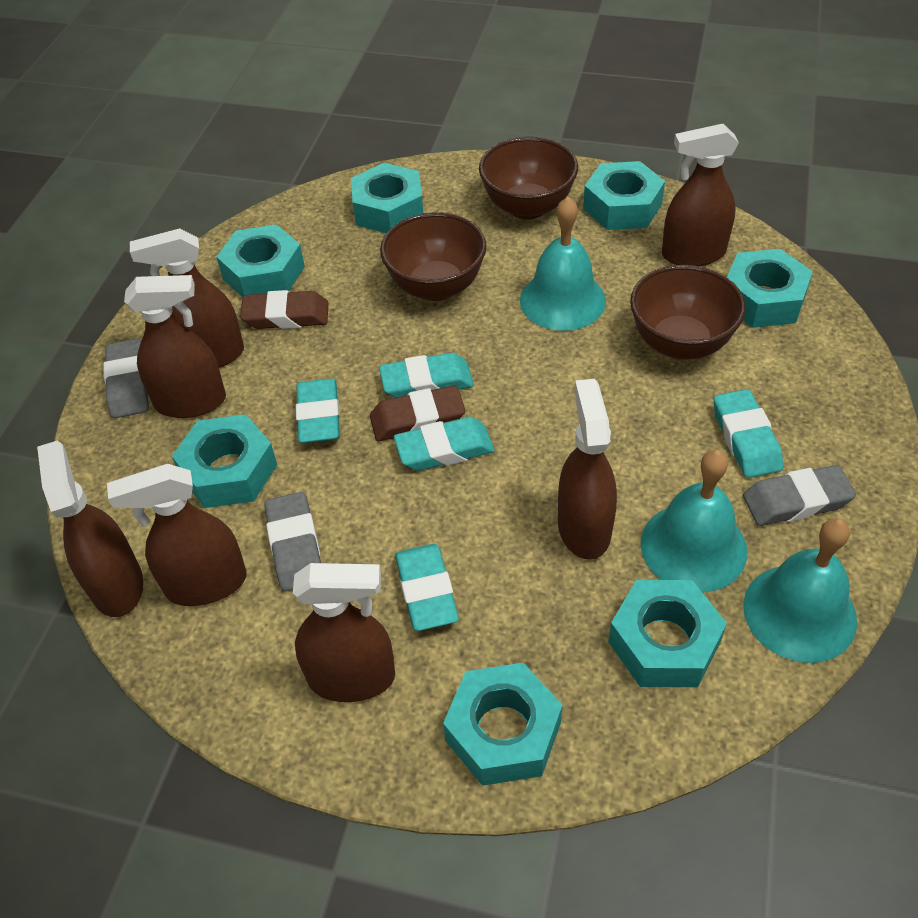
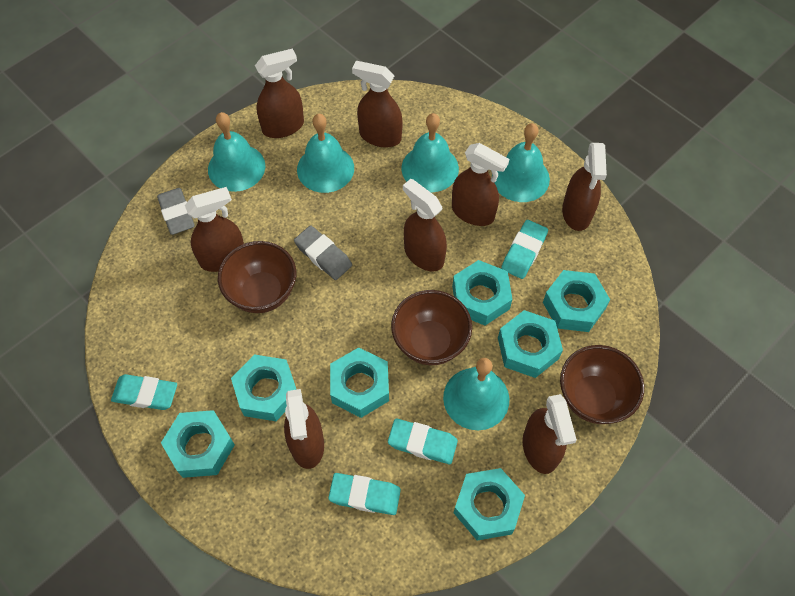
brown eraser: 2 -> 0
brown spray bottle: 7 -> 8
grey eraser: 3 -> 2
turquoise bell: 3 -> 5
turquoise eraser: 5 -> 4

